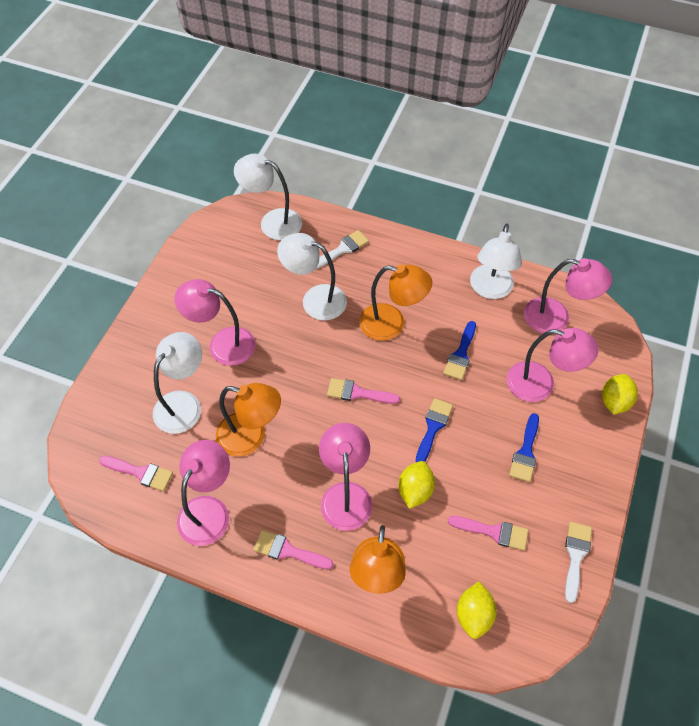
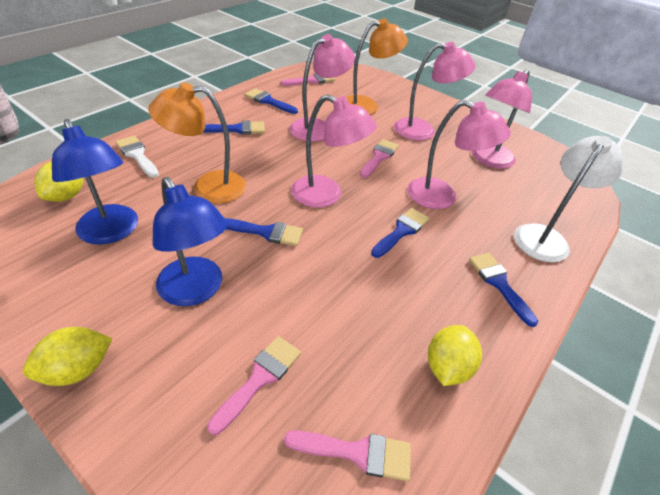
blue brush: 3 -> 5
blue lamp: 0 -> 2
orange lamp: 3 -> 2
white brush: 2 -> 1
white lamp: 4 -> 1

